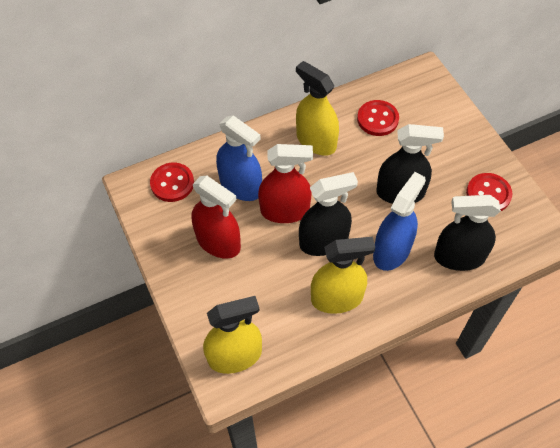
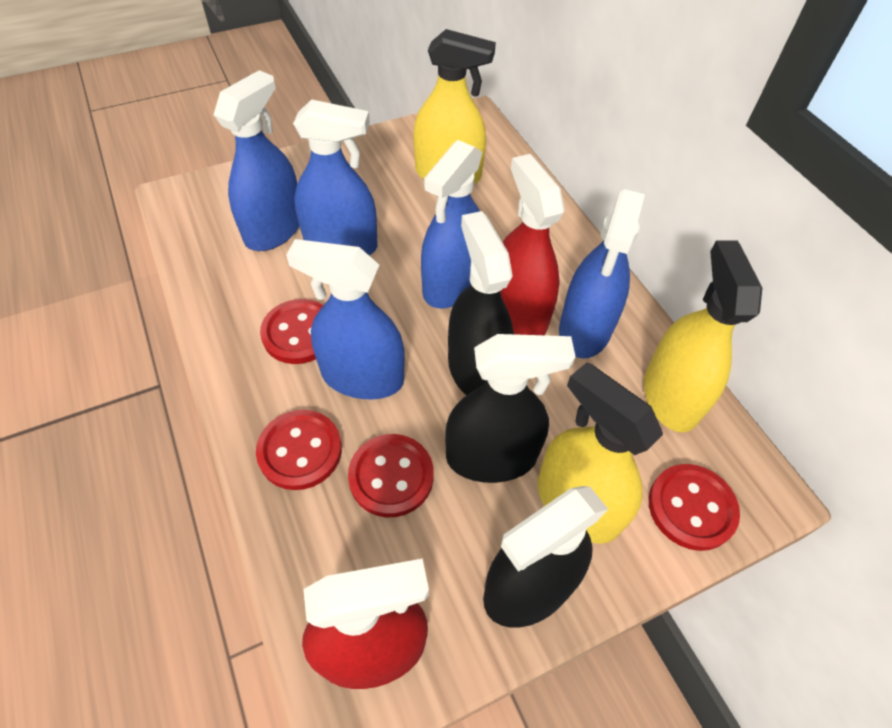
blue spray bottle: 2 -> 5
red button: 3 -> 4

